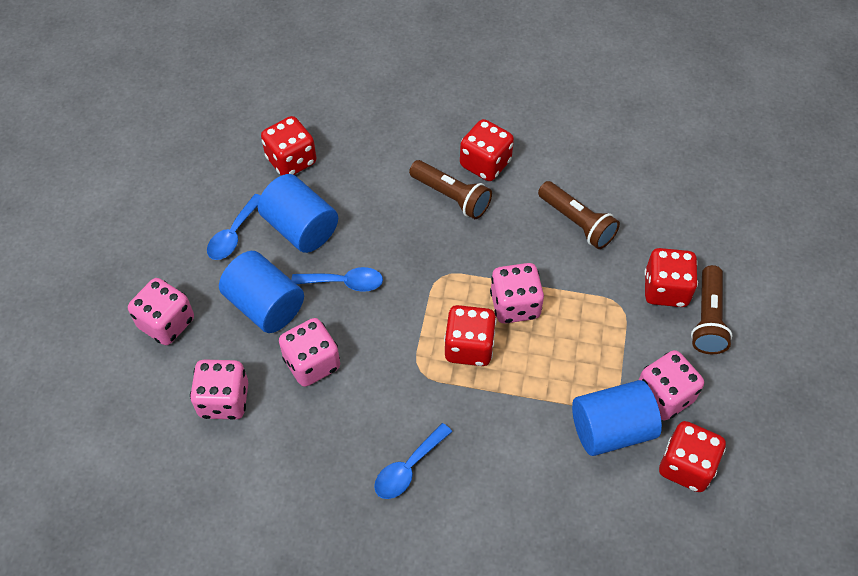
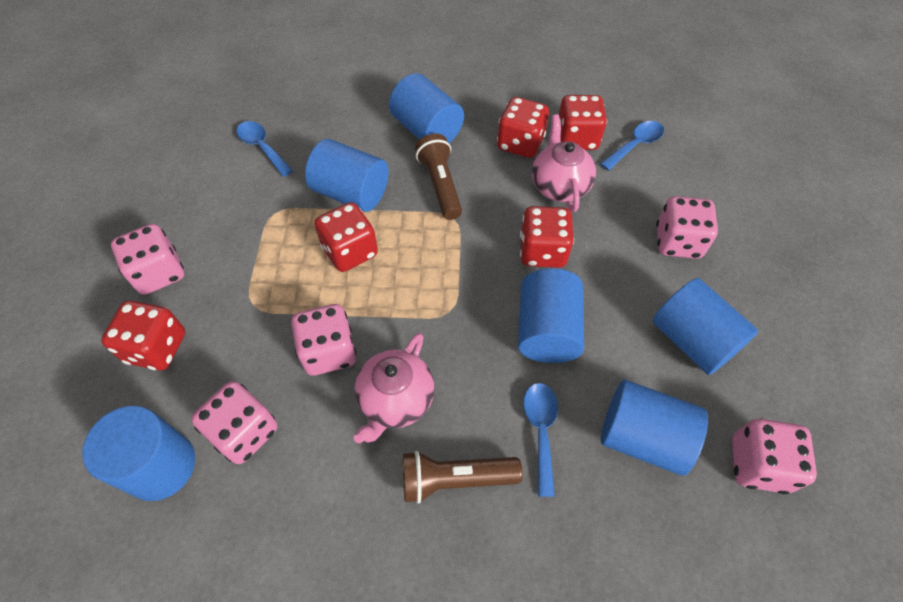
blue cylinder: 3 -> 6
brown flashlight: 3 -> 2
pink teapot: 0 -> 2

